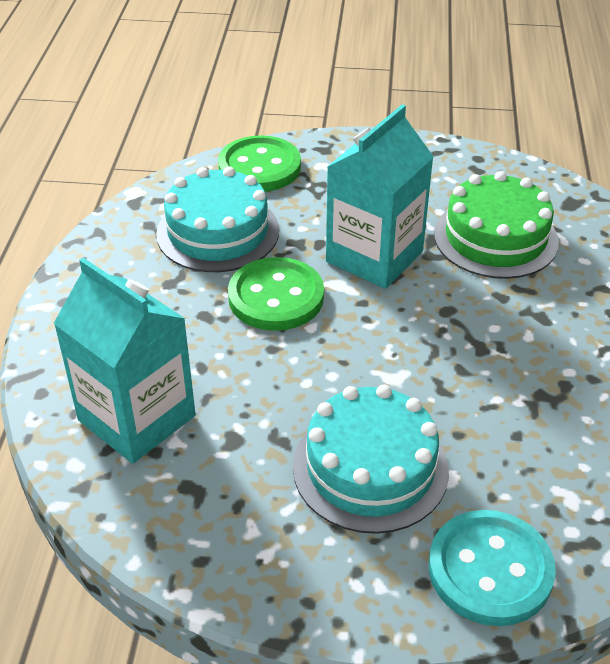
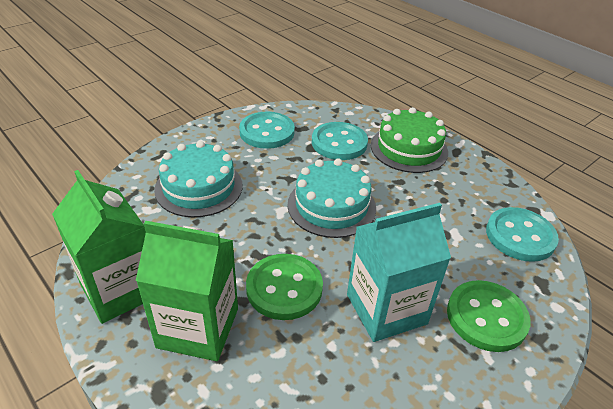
green carton: 0 -> 2
turquoise button: 1 -> 3
turquoise carton: 2 -> 1

